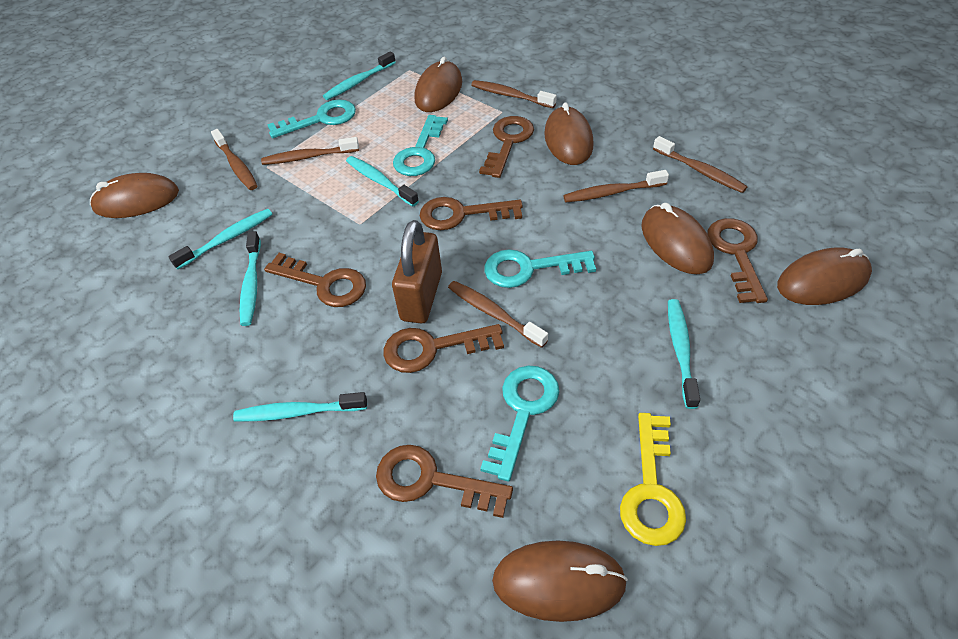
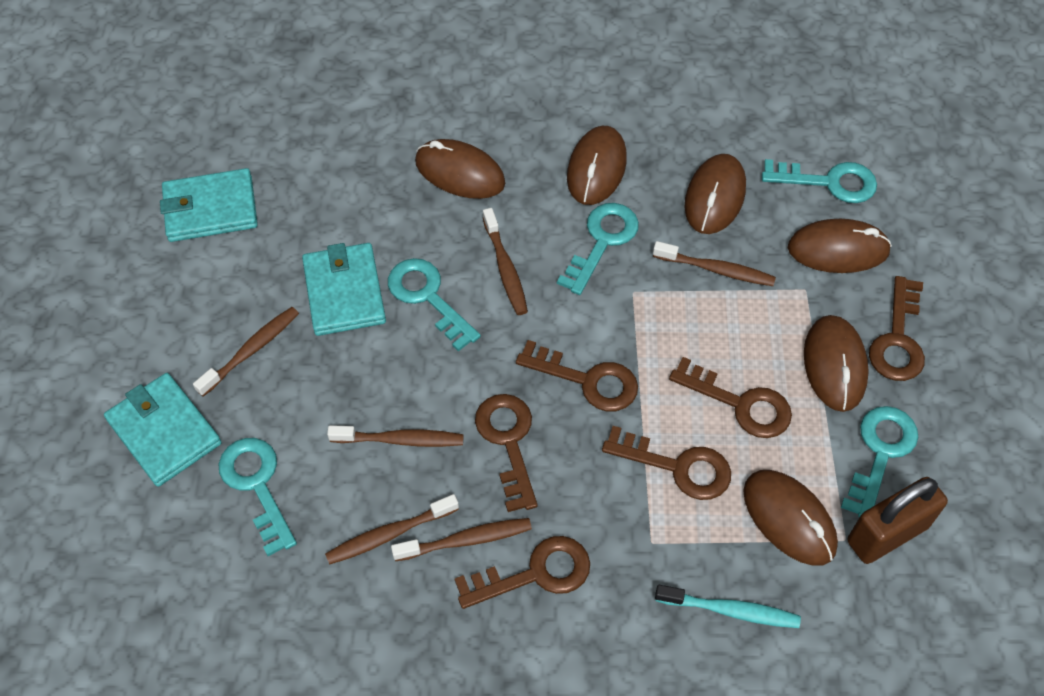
turquoise key: 4 -> 5
turquoise toothbrush: 6 -> 1
turquoise wallet: 0 -> 3
yellow key: 1 -> 0

